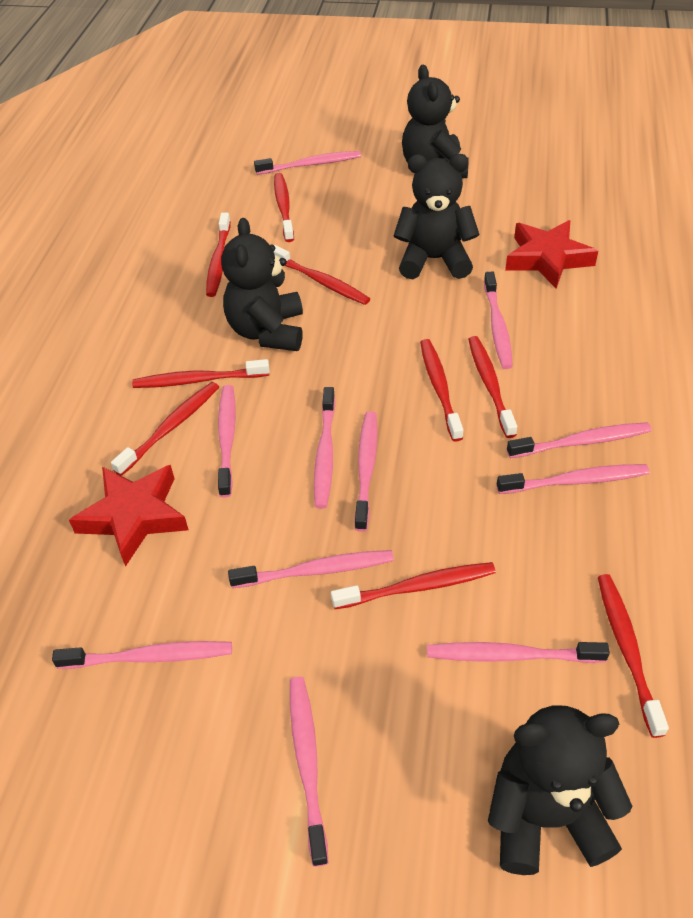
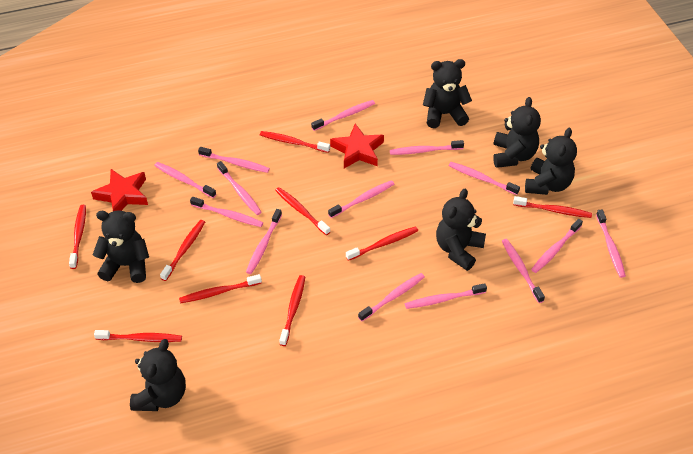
black teddy bear: 4 -> 6
pink toothbrush: 11 -> 14

